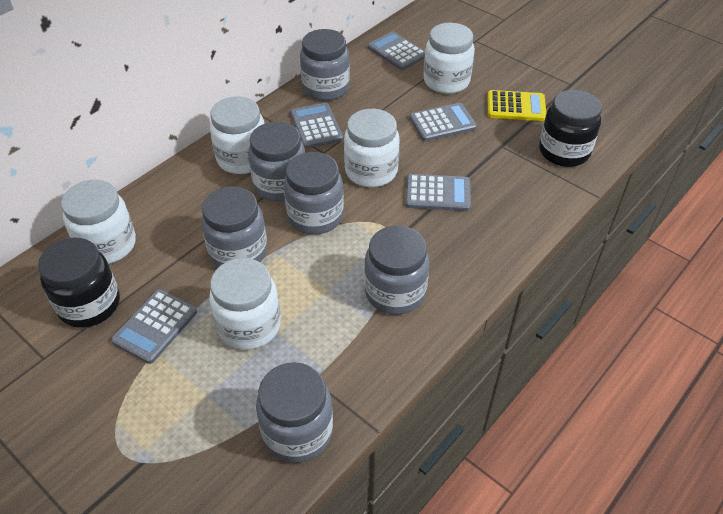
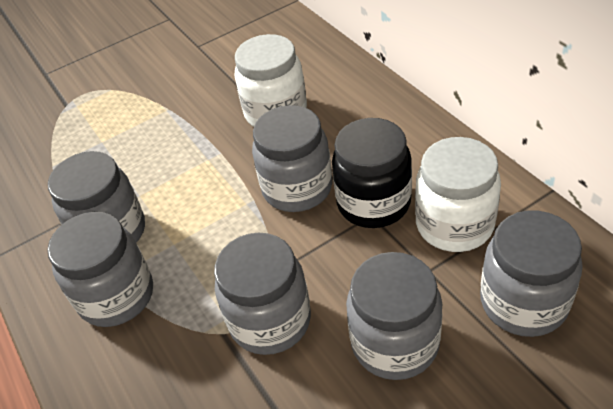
black jar: 2 -> 1
grey calculator: 5 -> 0
white jar: 5 -> 2
yellow calculator: 1 -> 0

